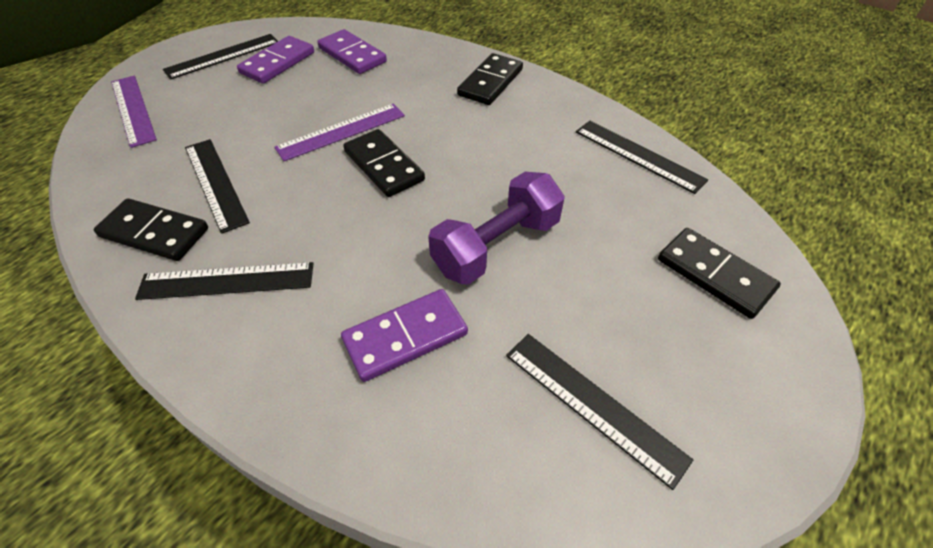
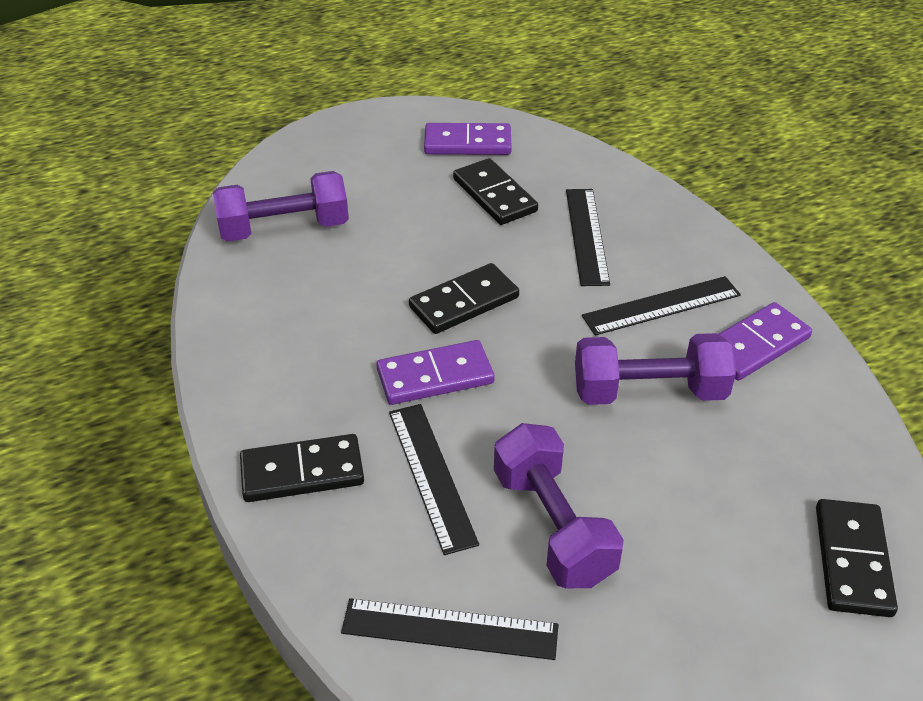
black ruler: 5 -> 4
purple dumbbell: 1 -> 3
purple ruler: 2 -> 0

